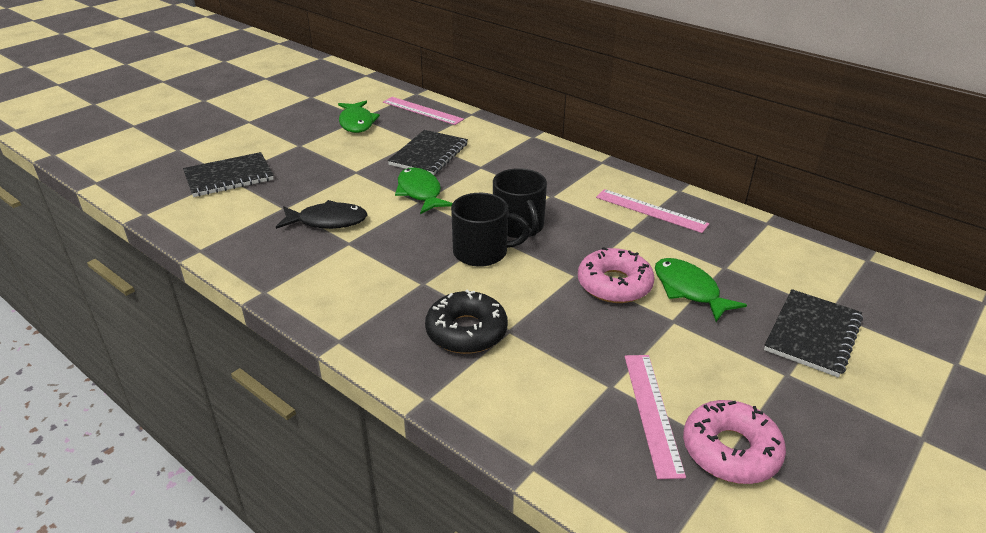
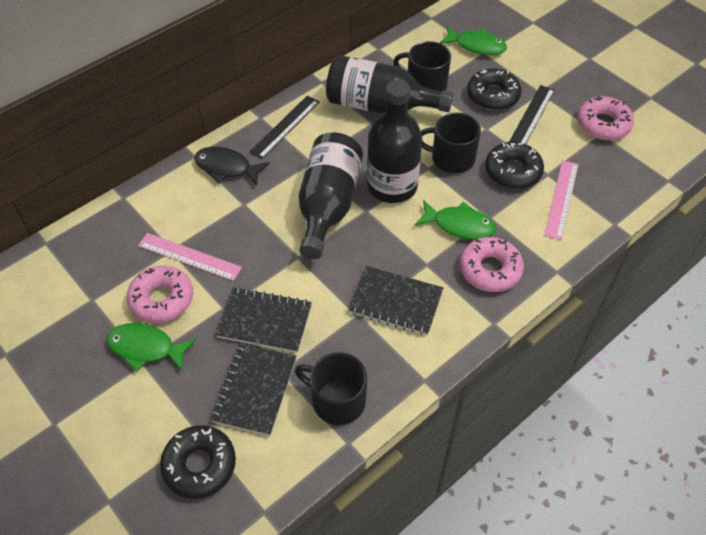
black bottle: 0 -> 3
black donut: 1 -> 3
black mug: 2 -> 3
black ruler: 0 -> 2
pink donut: 2 -> 3
pink ruler: 3 -> 2

